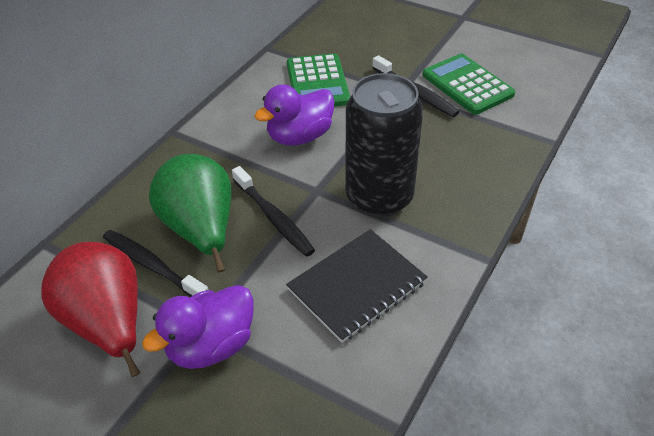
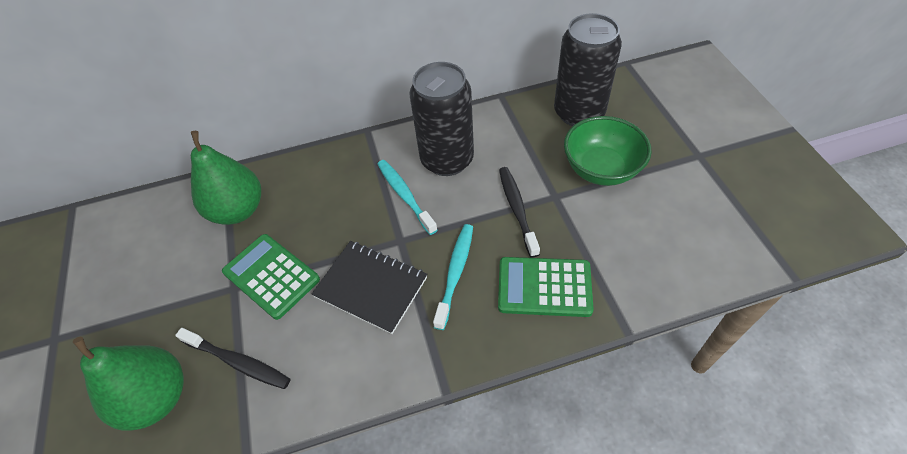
black can: 1 -> 2
black toothbrush: 3 -> 2
green bowl: 0 -> 1
green pear: 1 -> 2
purple duck: 2 -> 0
red pear: 1 -> 0
turquoise toothbrush: 0 -> 2

